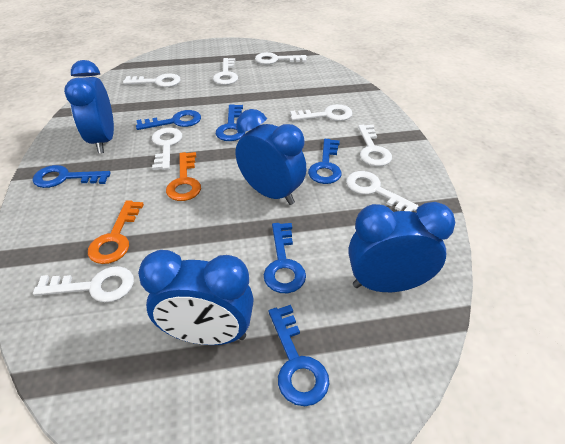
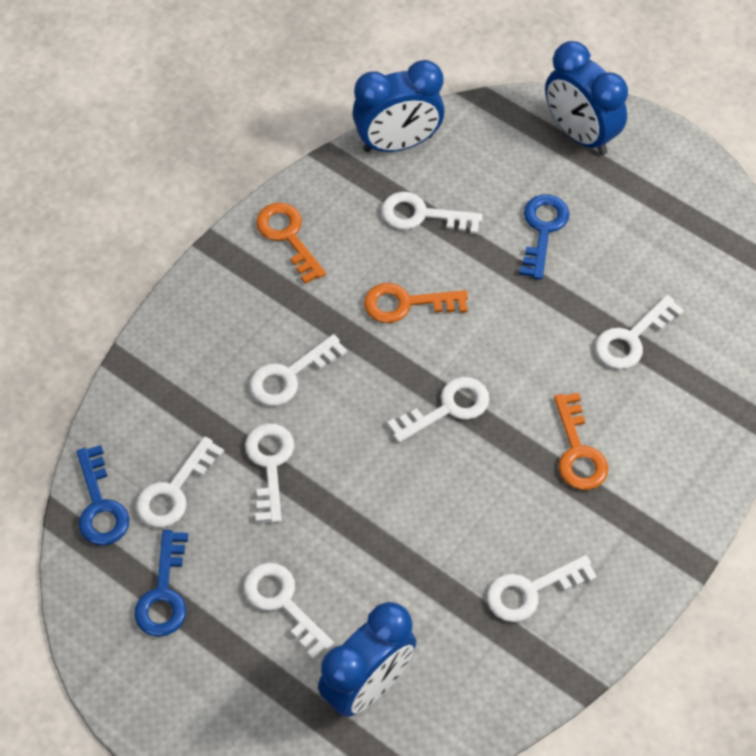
blue clock: 4 -> 3
blue key: 6 -> 3
orange key: 2 -> 3

